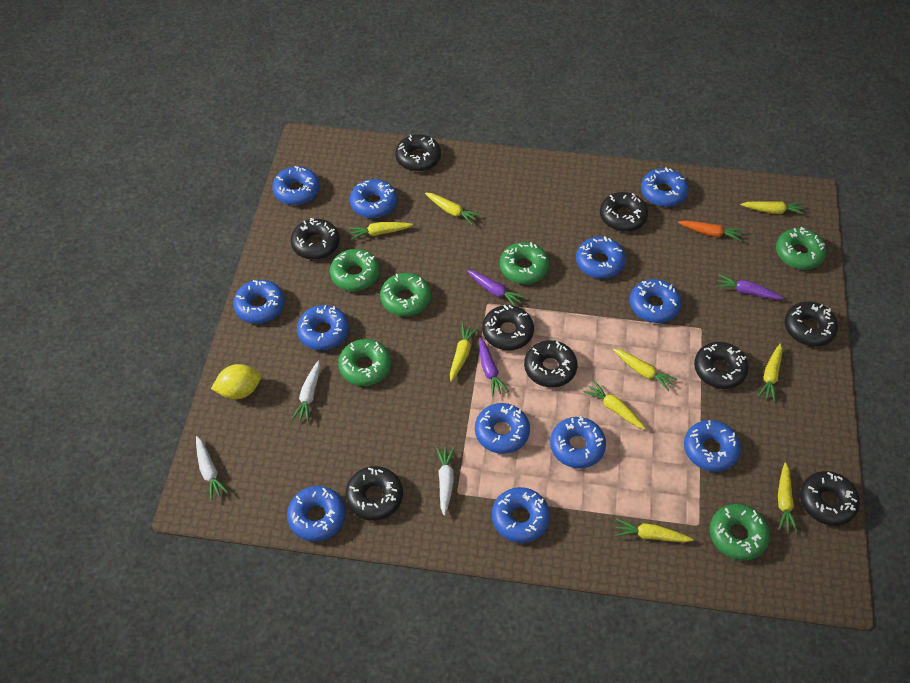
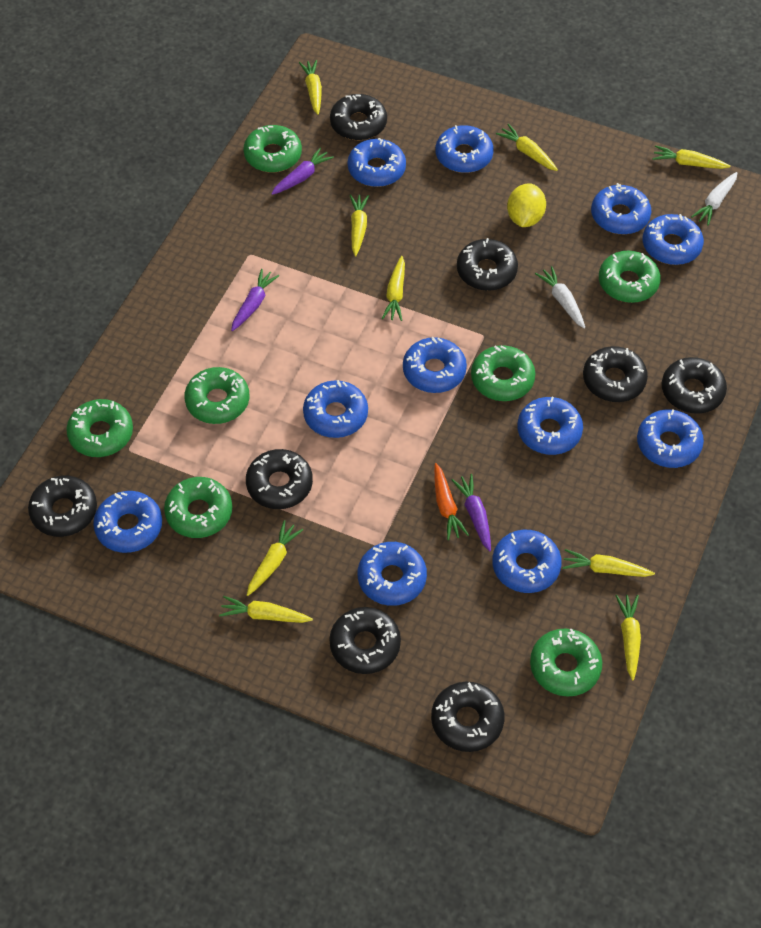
black donut: 9 -> 8
blue donut: 12 -> 11
green donut: 6 -> 7
white carrot: 3 -> 2

